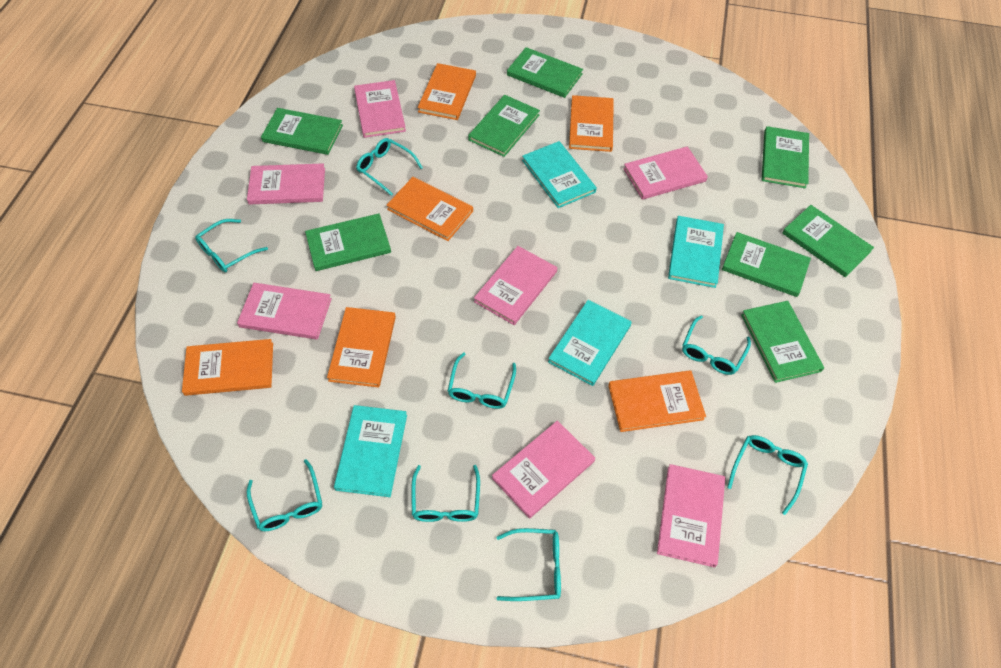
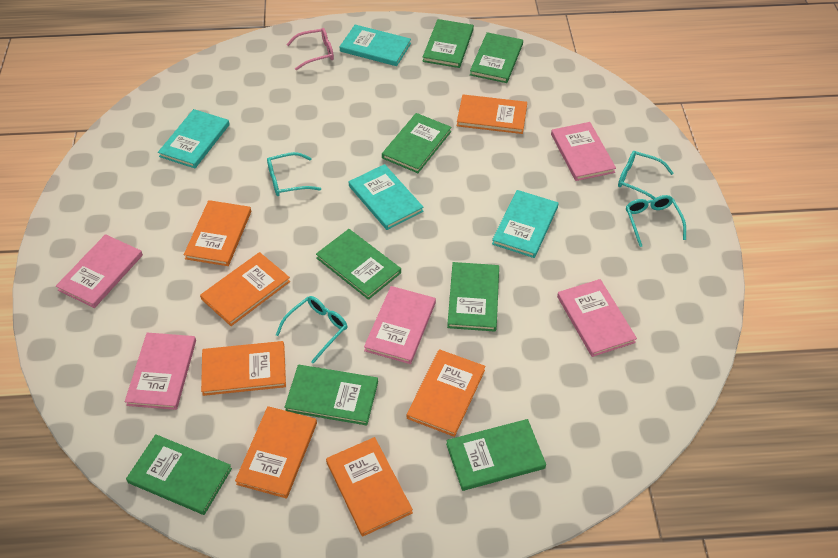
orange book: 6 -> 7
pink book: 7 -> 5
pink glasses: 0 -> 1
turquoise glasses: 8 -> 4

